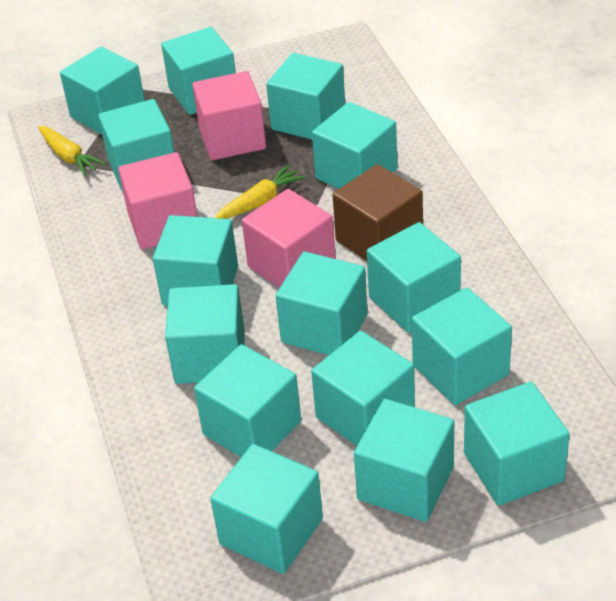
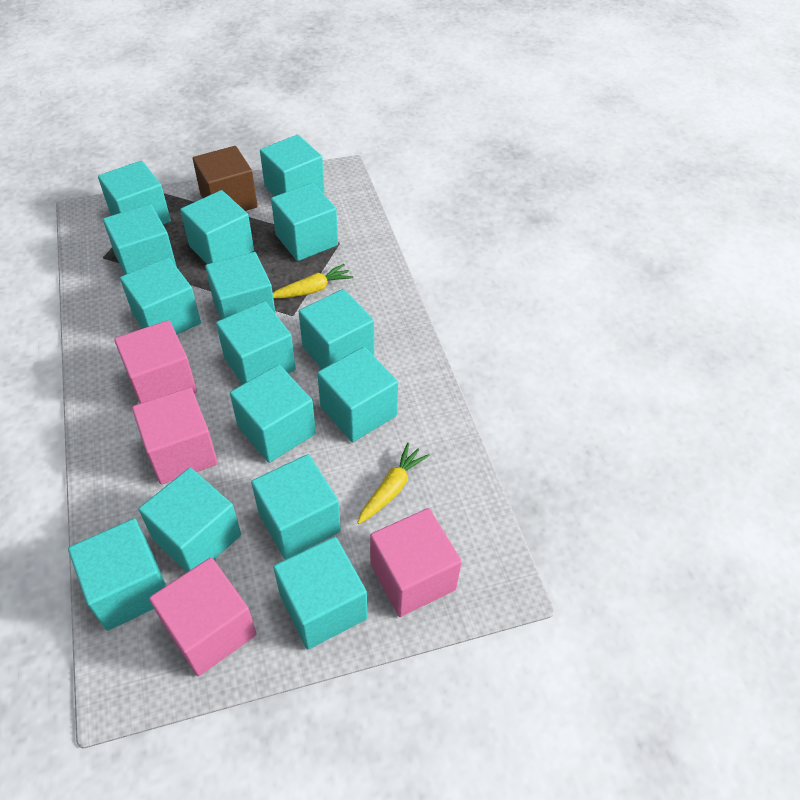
pink cube: 3 -> 4

